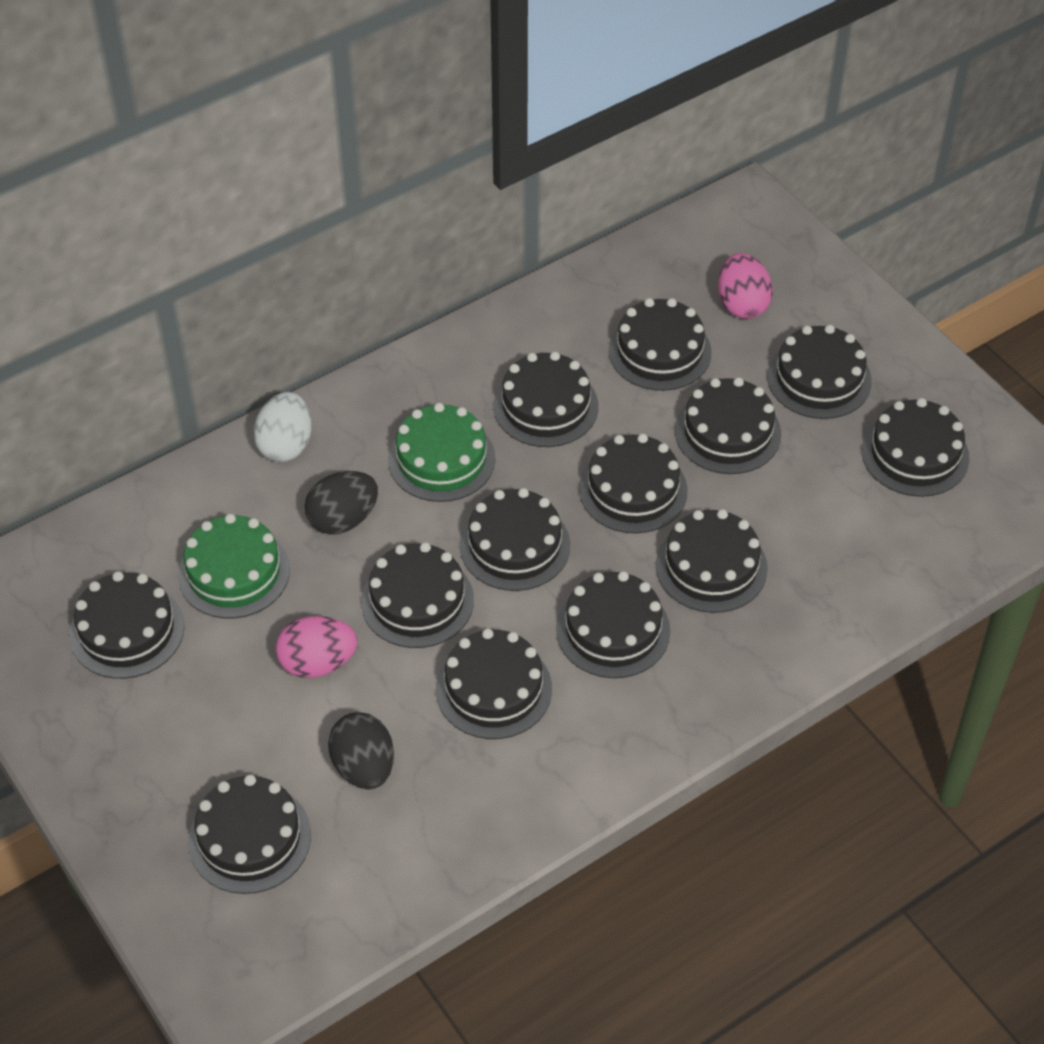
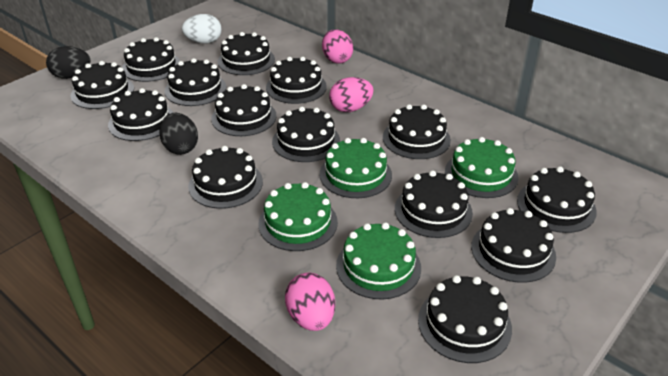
black cake: 13 -> 14
green cake: 2 -> 4
pink egg: 2 -> 3

